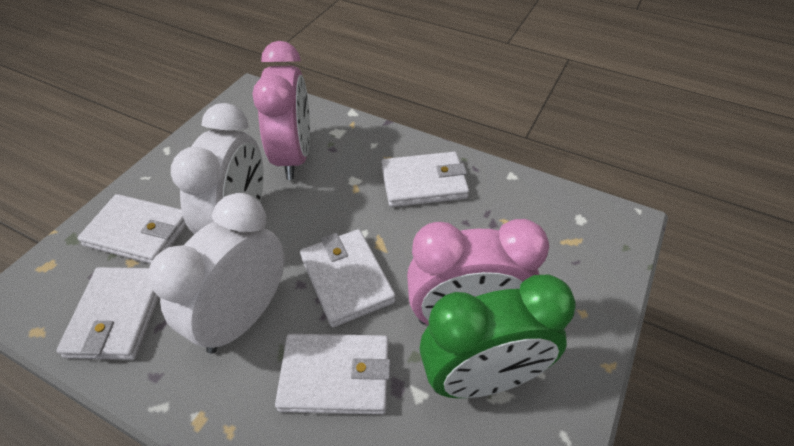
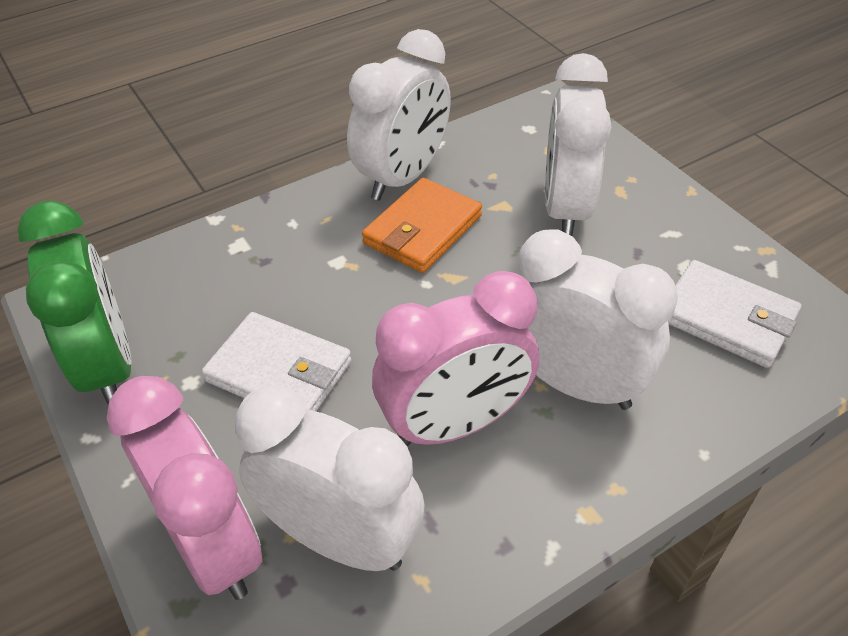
orange wallet: 0 -> 1
white clock: 2 -> 4
white wallet: 5 -> 2

